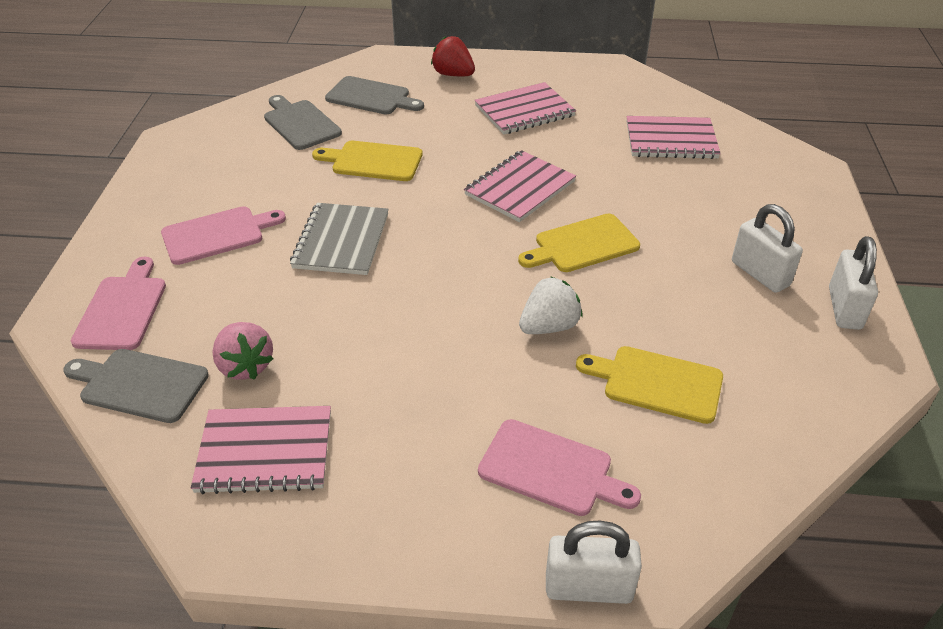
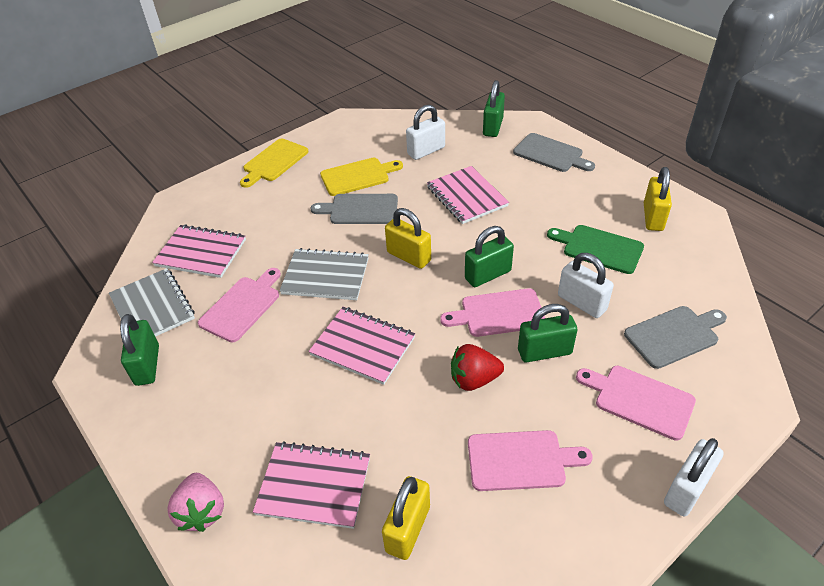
green cutting board: 0 -> 1
green padlock: 0 -> 4
grey notebook: 1 -> 2
pink cutting board: 3 -> 4
white strawberry: 1 -> 0
yellow cutting board: 3 -> 2
yellow padlock: 0 -> 3

